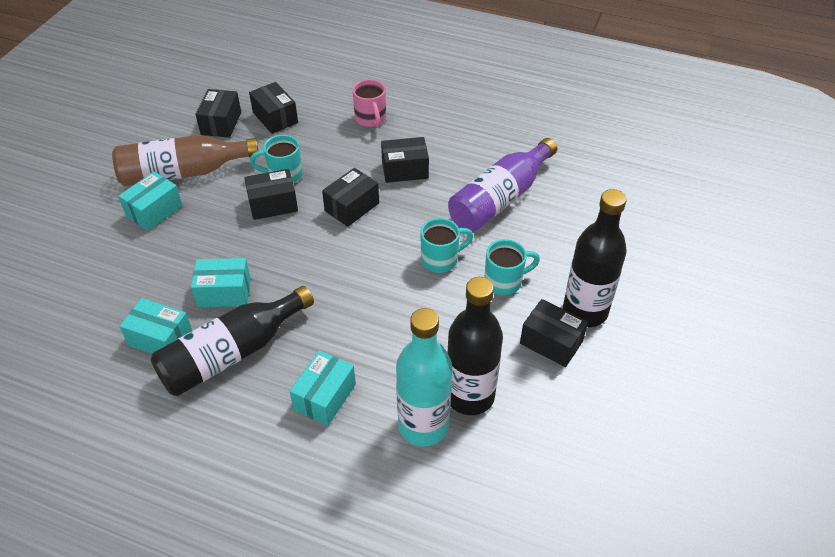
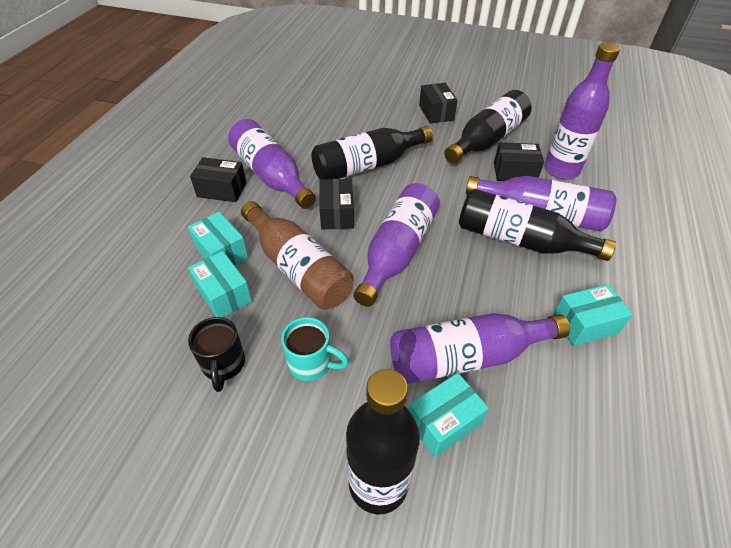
black bottle: 3 -> 4
black box: 6 -> 4
black mug: 0 -> 1
pink mug: 1 -> 0
purple bottle: 1 -> 5
turquoise bottle: 1 -> 0
turquoise mug: 3 -> 1

